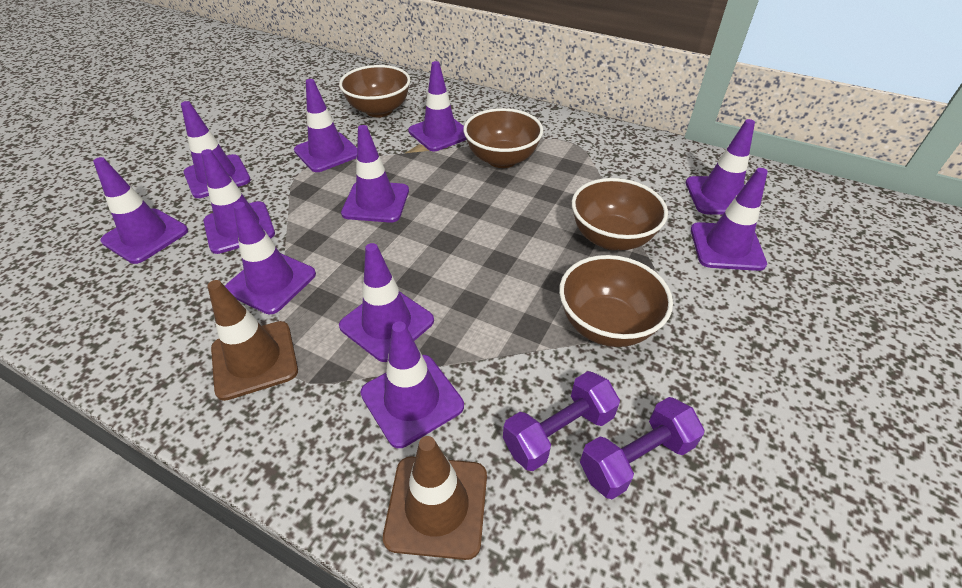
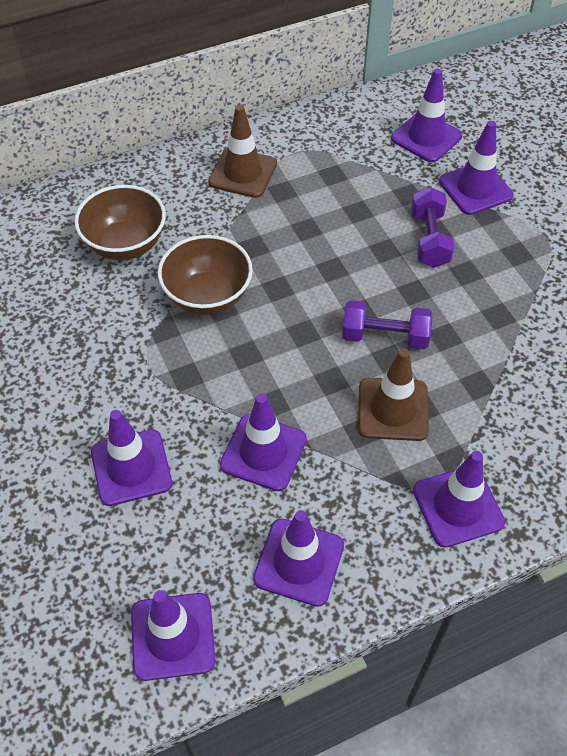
brown bowl: 4 -> 2
purple traffic cone: 11 -> 7

